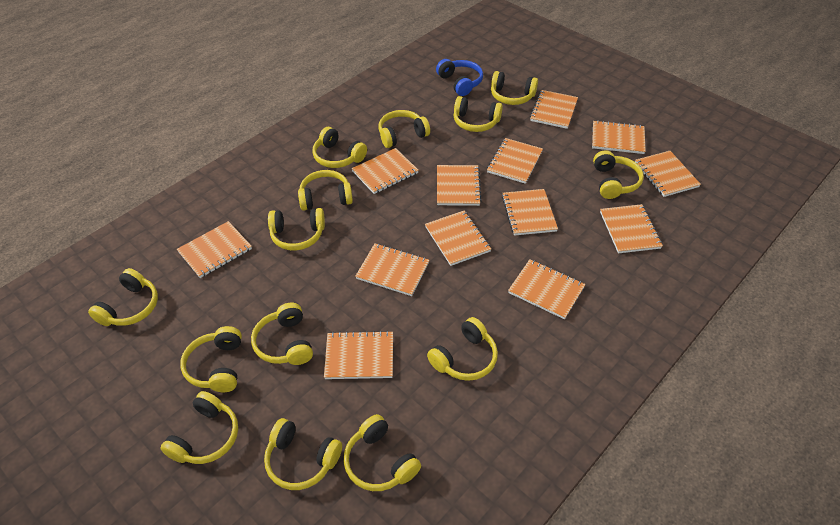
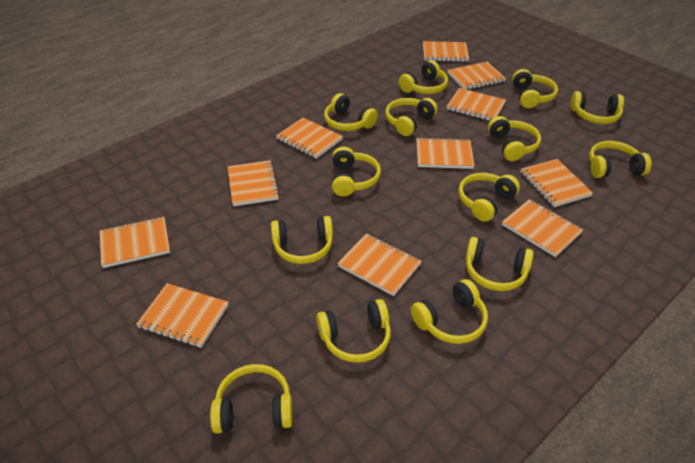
blue headphones: 1 -> 0
orange notebook: 13 -> 11

